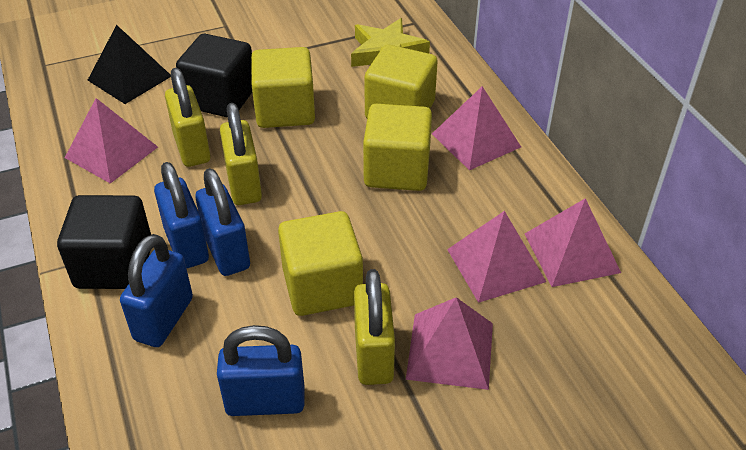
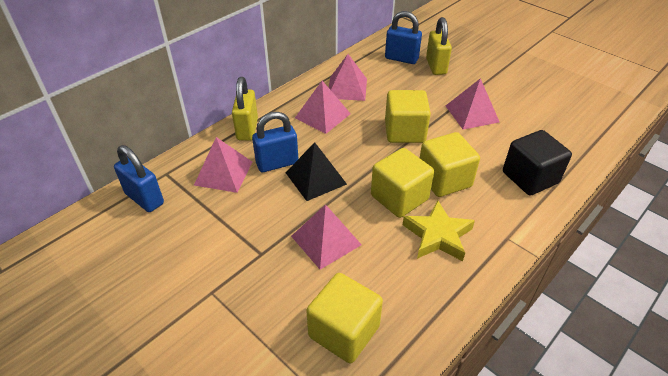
black cube: 2 -> 1
blue padlock: 4 -> 3
yellow padlock: 3 -> 2

